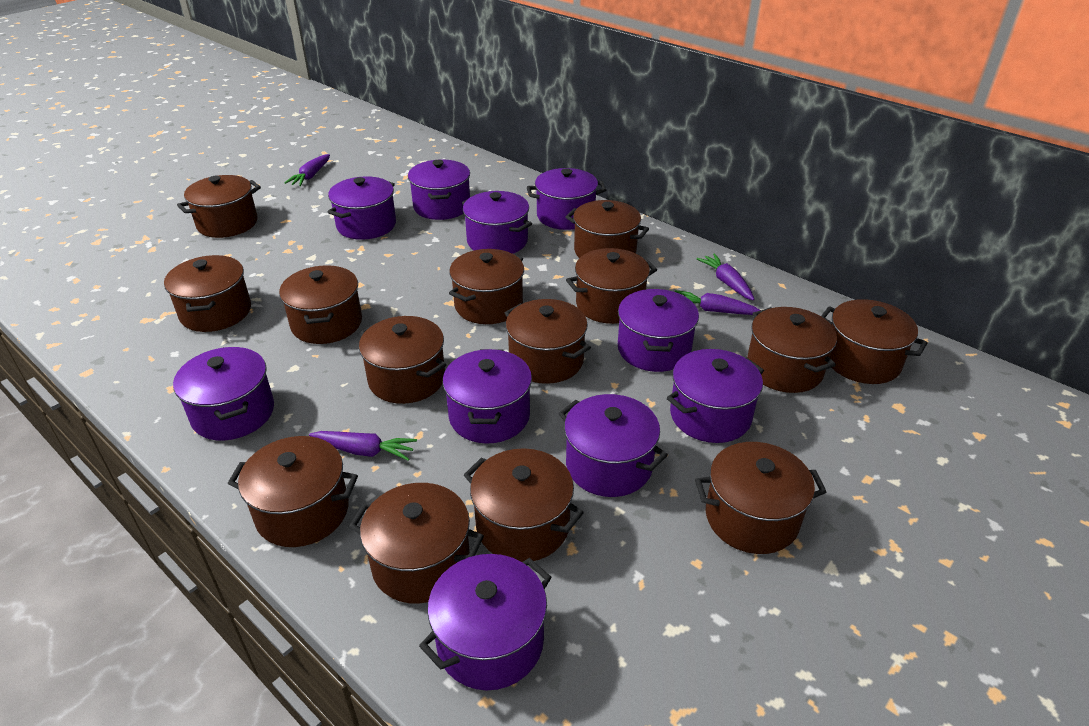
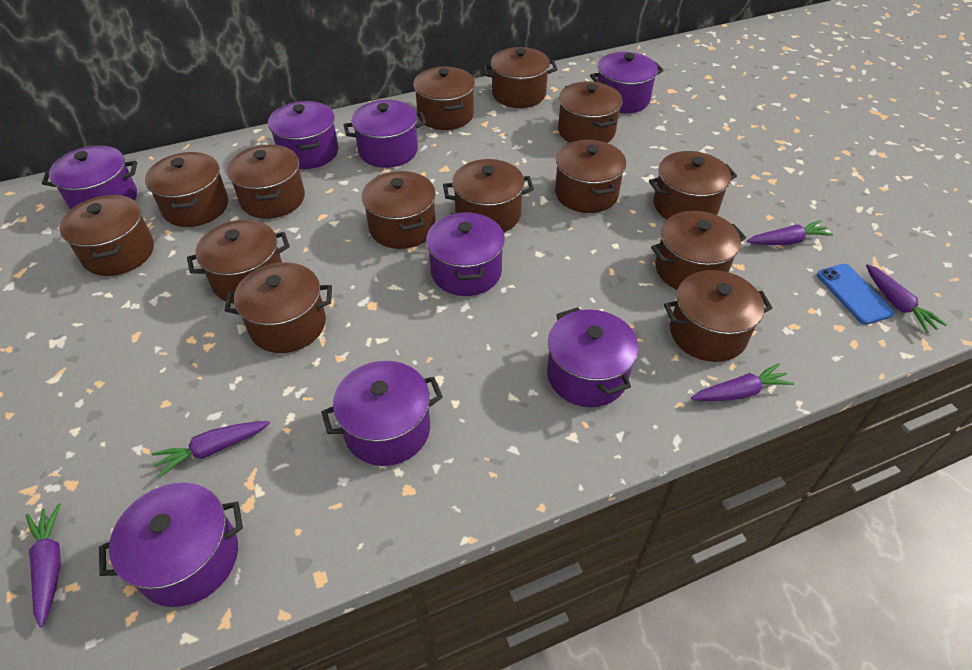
blue phone: 0 -> 1
purple carrot: 4 -> 5
purple pot: 10 -> 8

